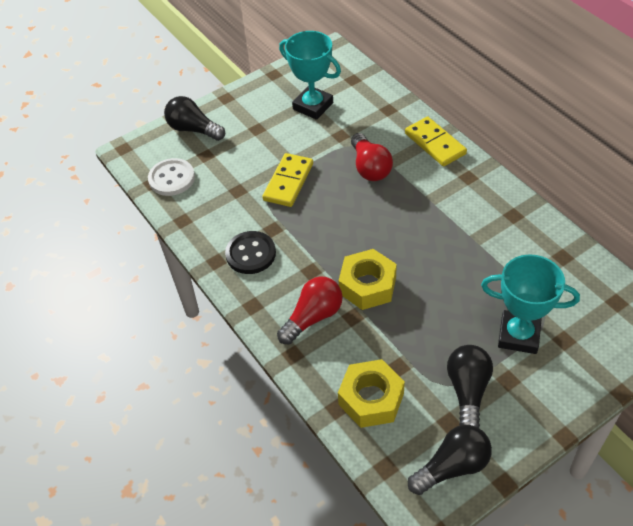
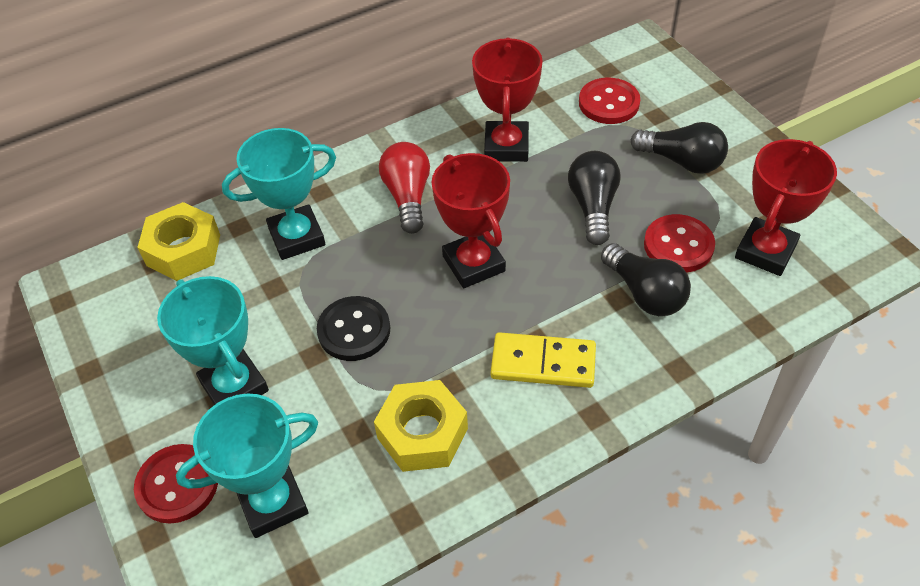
red button: 0 -> 3
red light bulb: 2 -> 1
red trophy: 0 -> 3
turquoise trophy: 2 -> 3
white button: 1 -> 0
yellow domino: 2 -> 1

